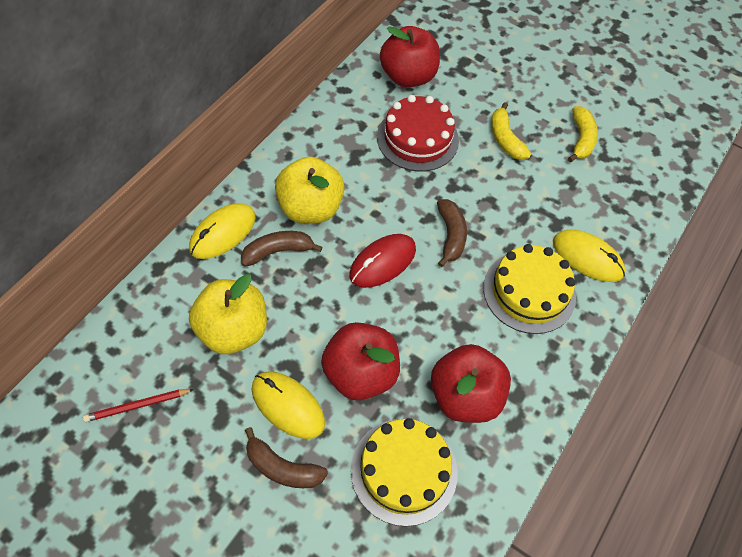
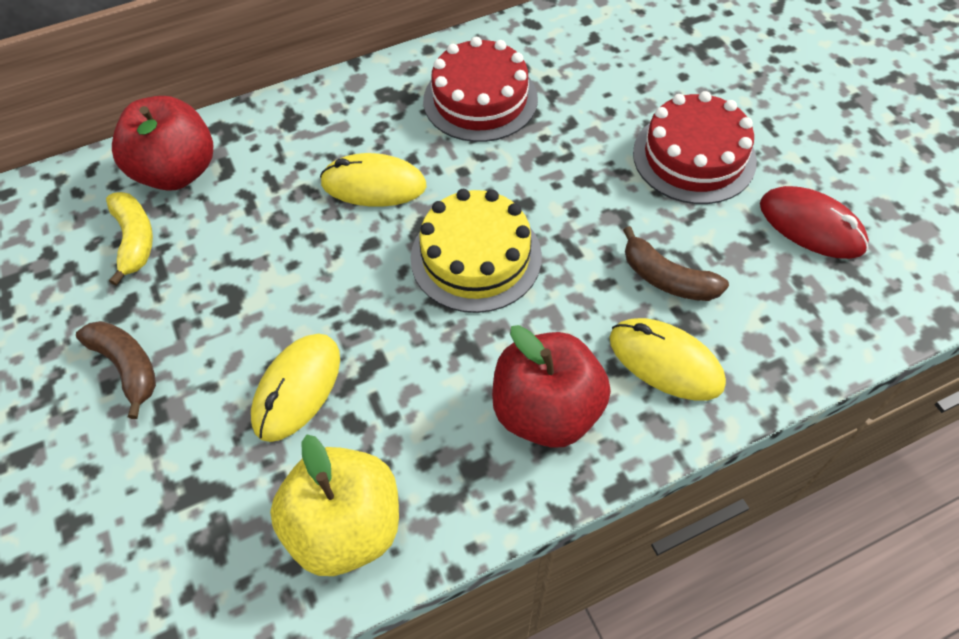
brown banana: 3 -> 2
red apple: 3 -> 2
red cake: 1 -> 2
red pencil: 1 -> 0
yellow apple: 2 -> 1
yellow banana: 2 -> 1
yellow cake: 2 -> 1

